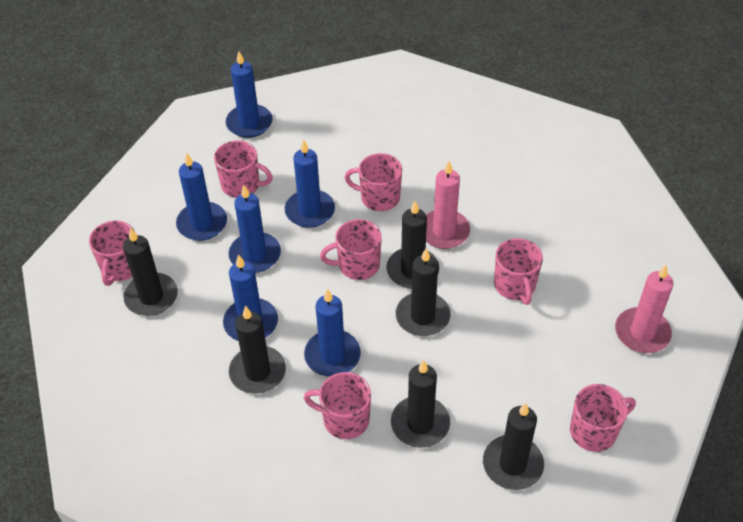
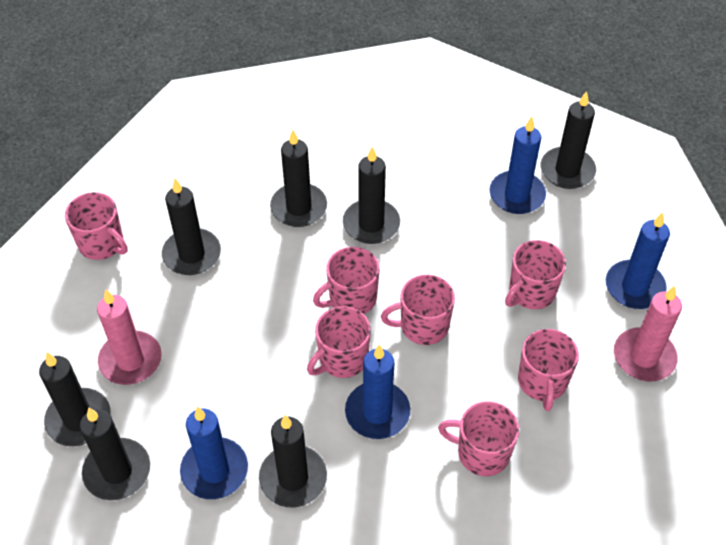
black candle: 6 -> 7
blue candle: 6 -> 4

